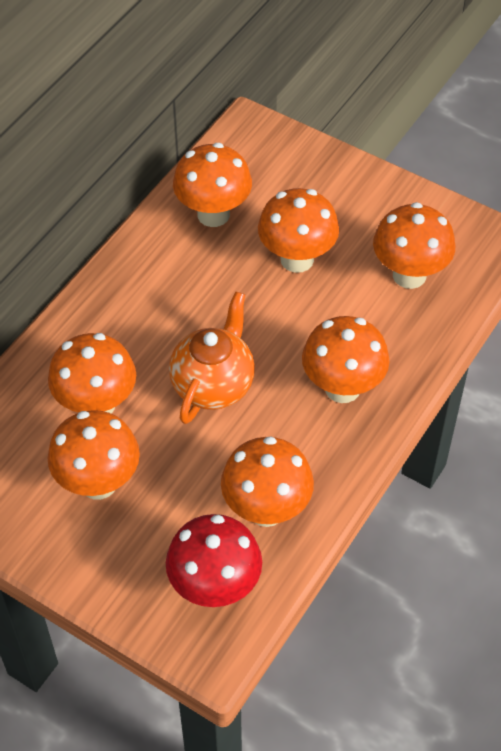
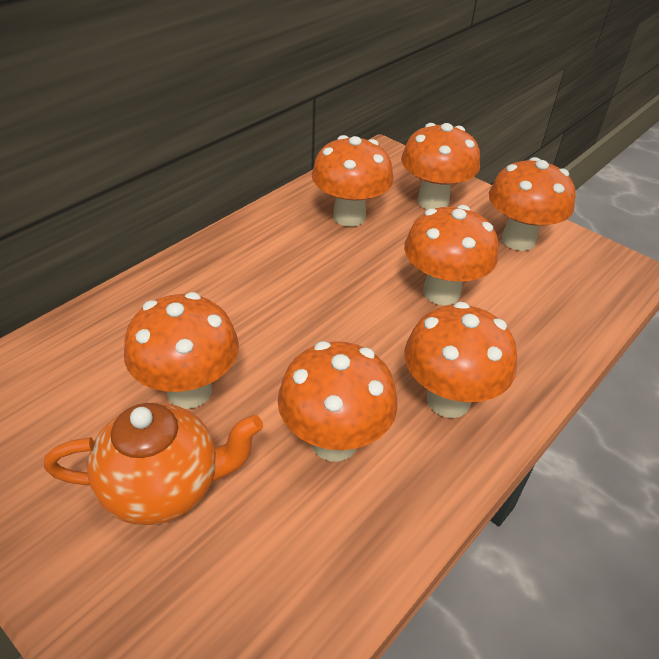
red mushroom: 1 -> 0

